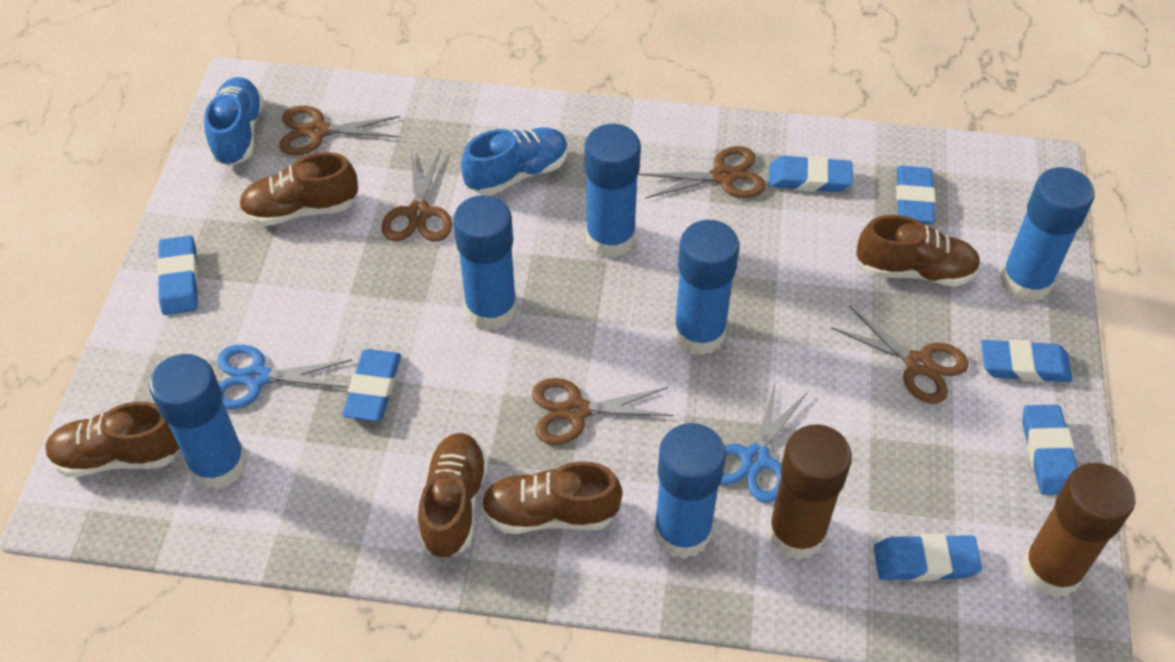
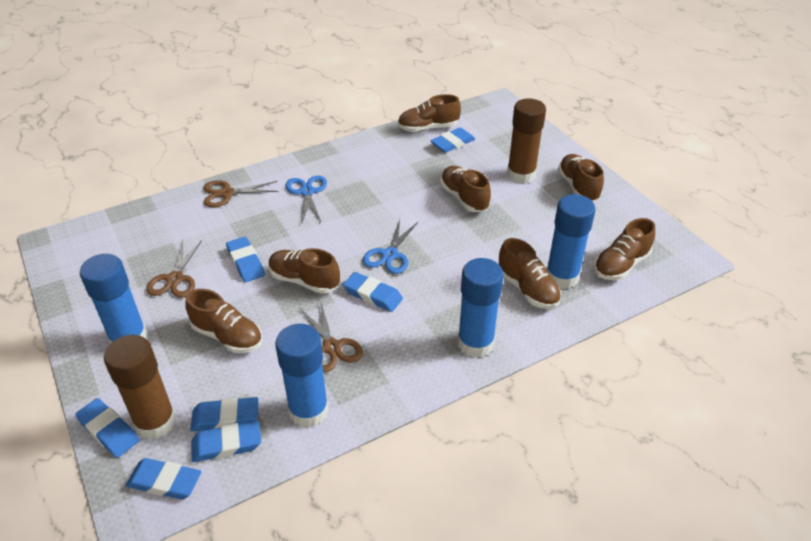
blue glue stick: 6 -> 4
blue shoe: 2 -> 0
brown scissors: 5 -> 3
brown shoe: 5 -> 7

